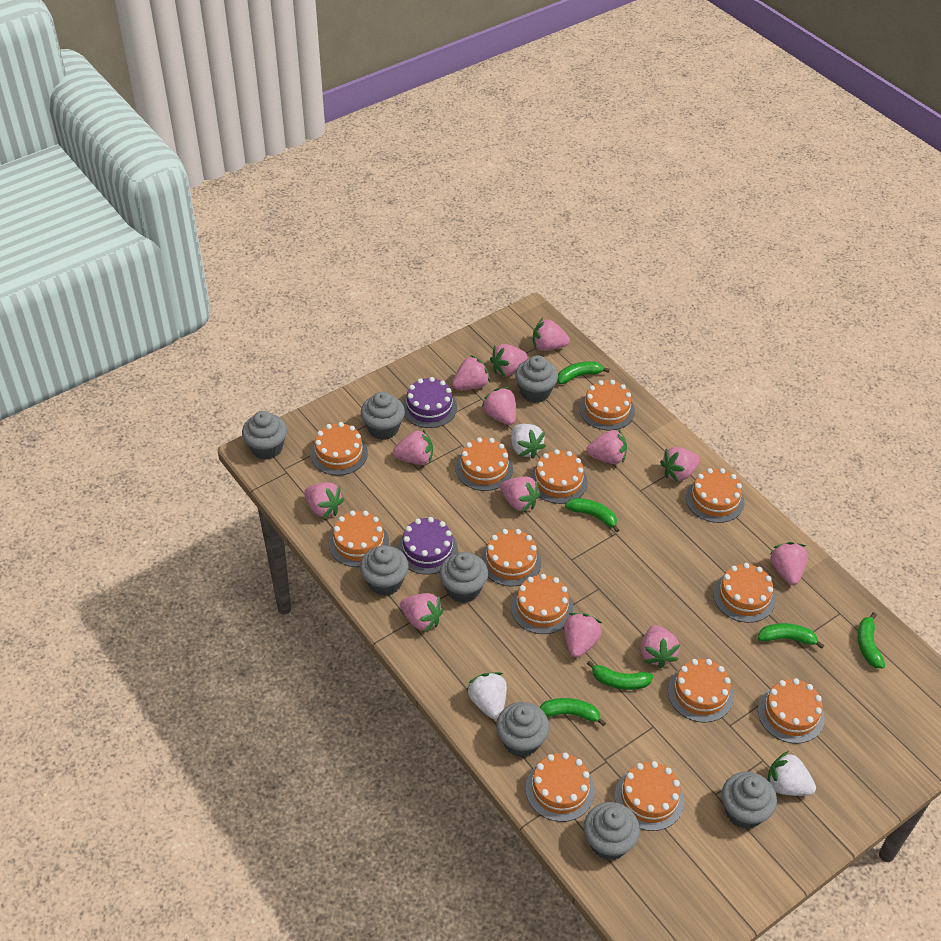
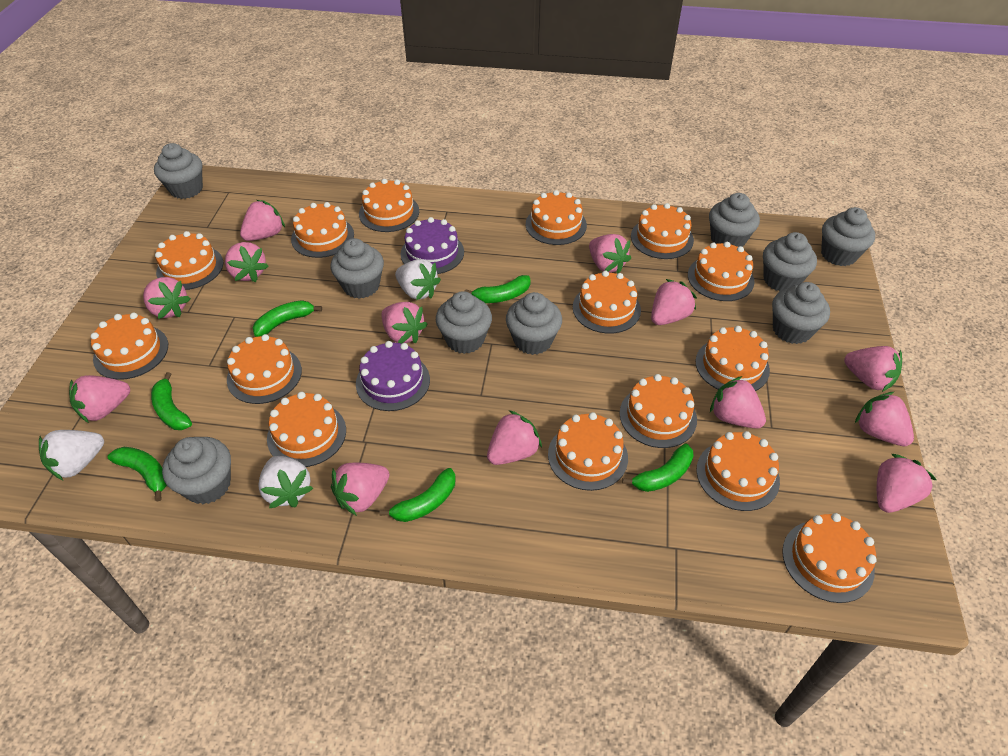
grey cupcake: 8 -> 9
orange cake: 13 -> 15

